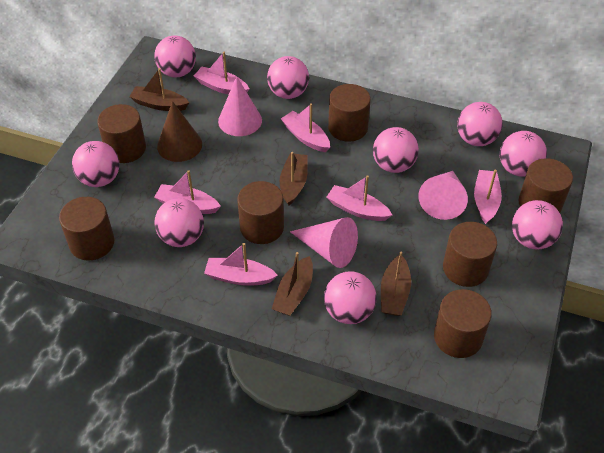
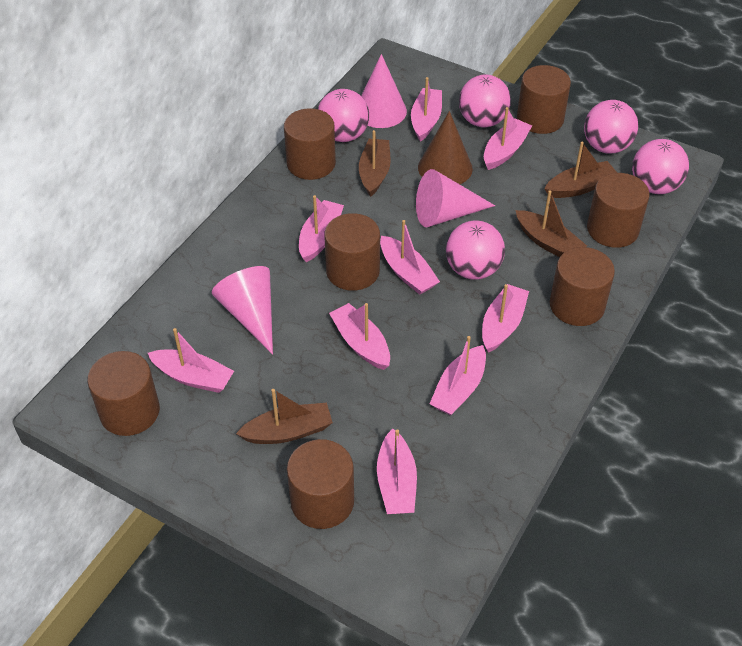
pink ball: 9 -> 5
pink boat: 6 -> 9

